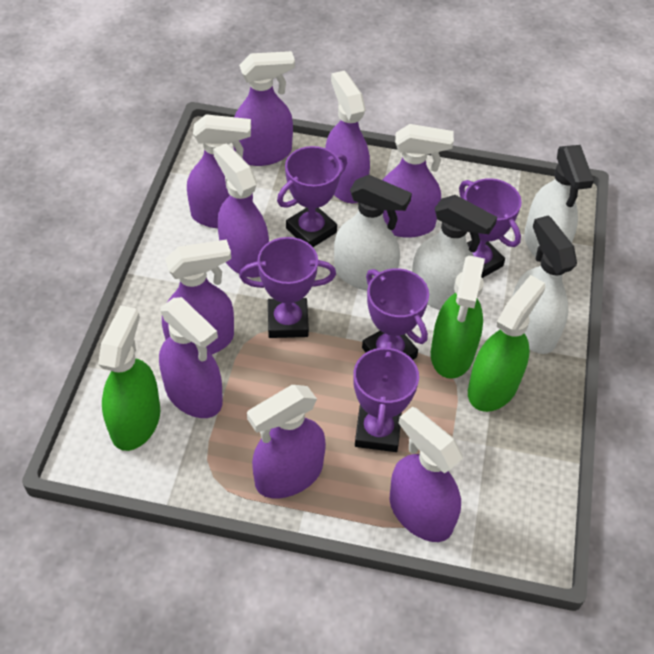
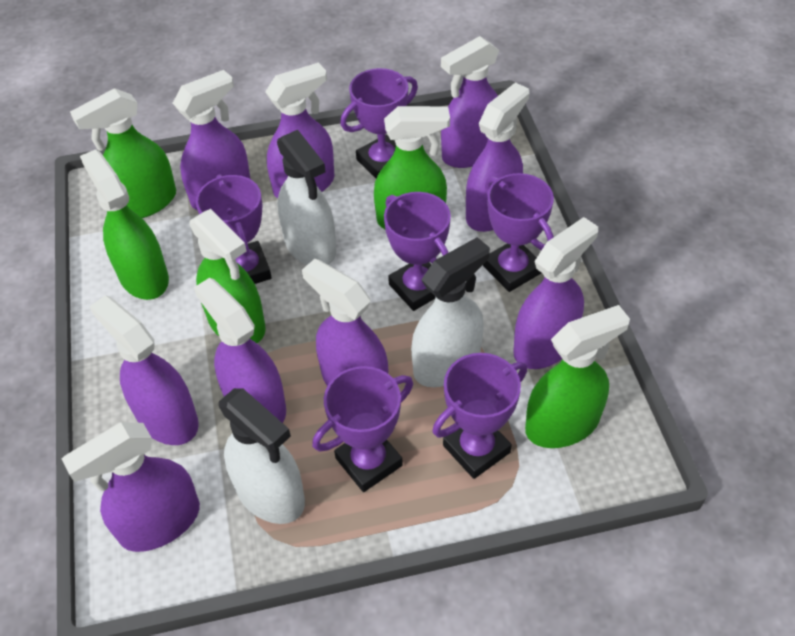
green spray bottle: 3 -> 5
purple trophy: 5 -> 6
white spray bottle: 4 -> 3

